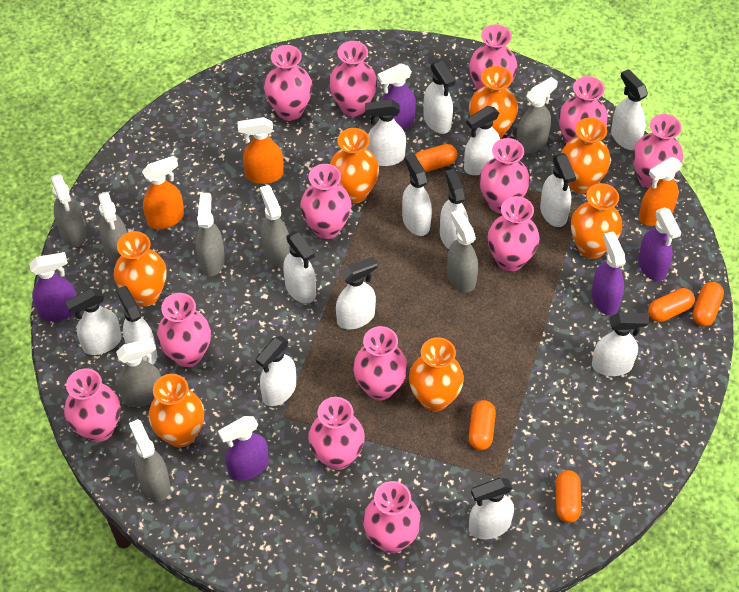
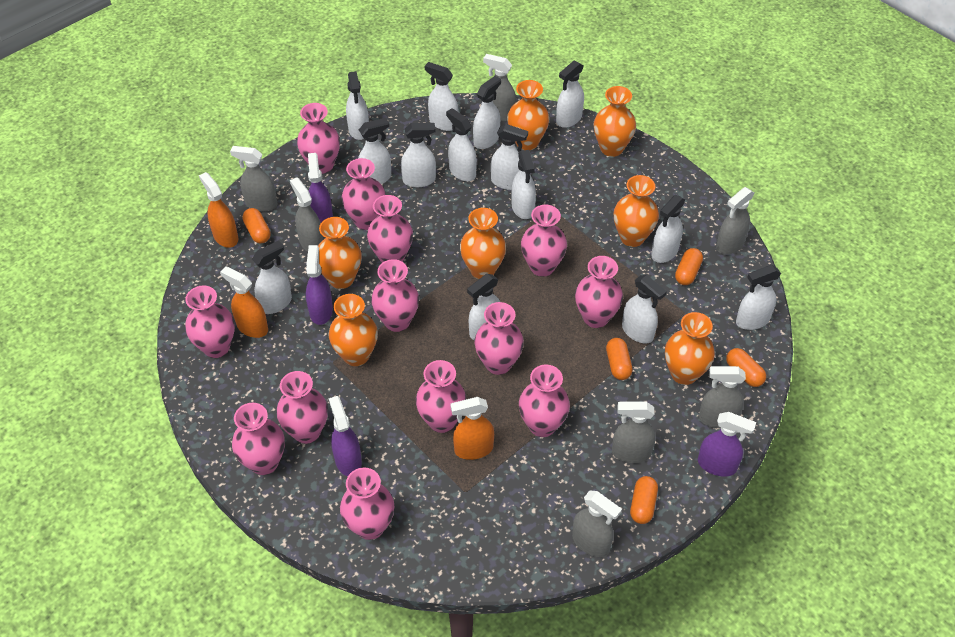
grey spray bottle: 8 -> 7
purple spray bottle: 5 -> 4

